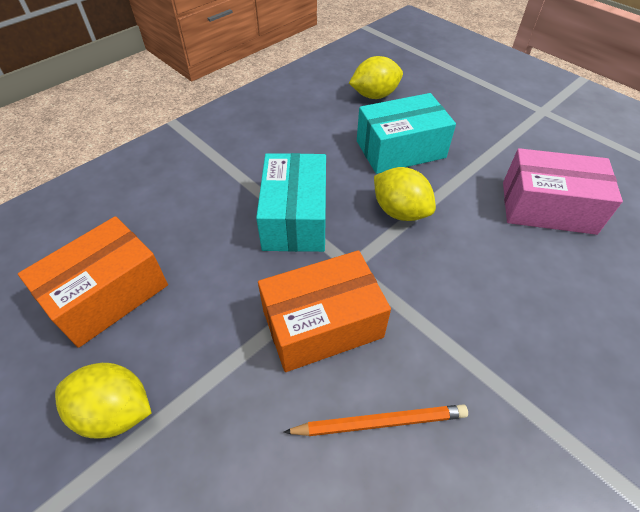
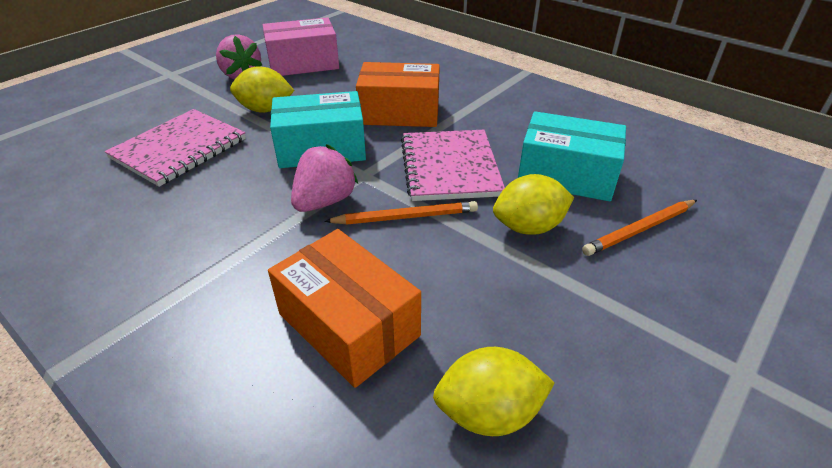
orange pencil: 1 -> 2
pink notebook: 0 -> 2
pink strawberry: 0 -> 2

